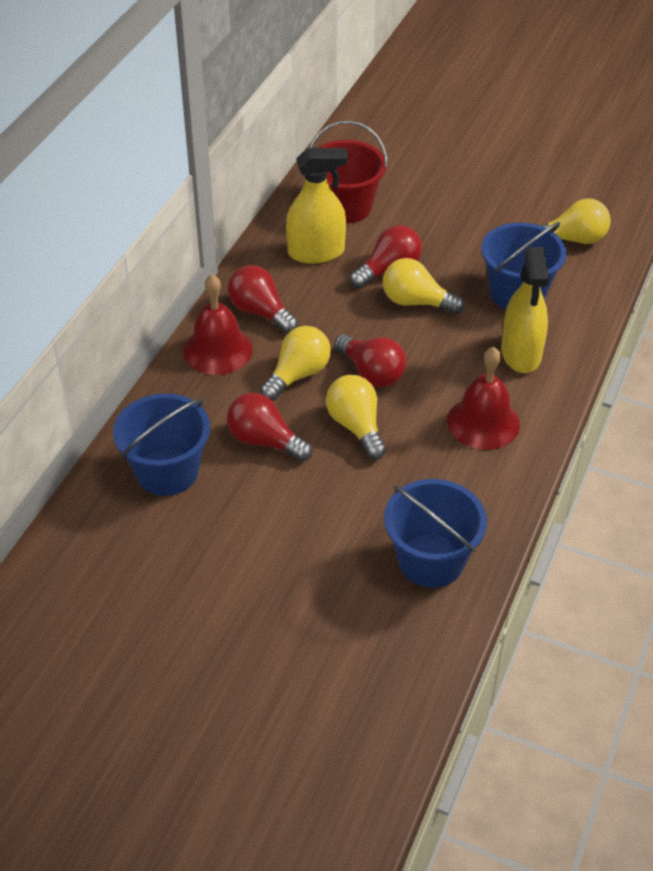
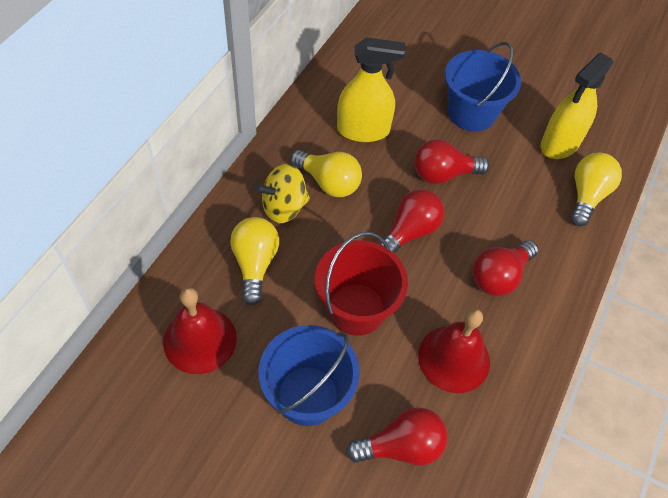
blue bucket: 3 -> 2
yellow light bulb: 4 -> 3
yellow spinning top: 0 -> 1

